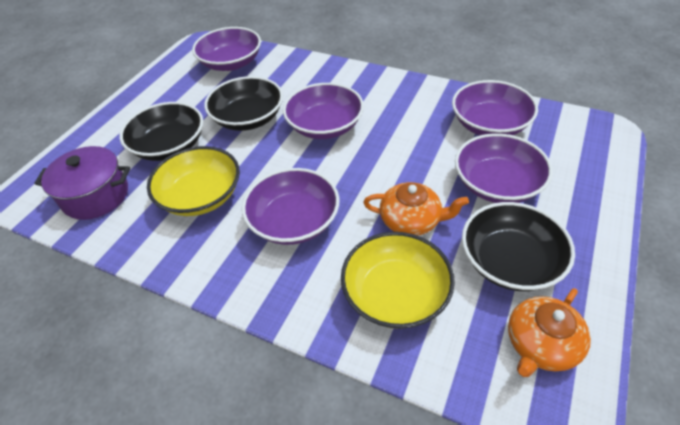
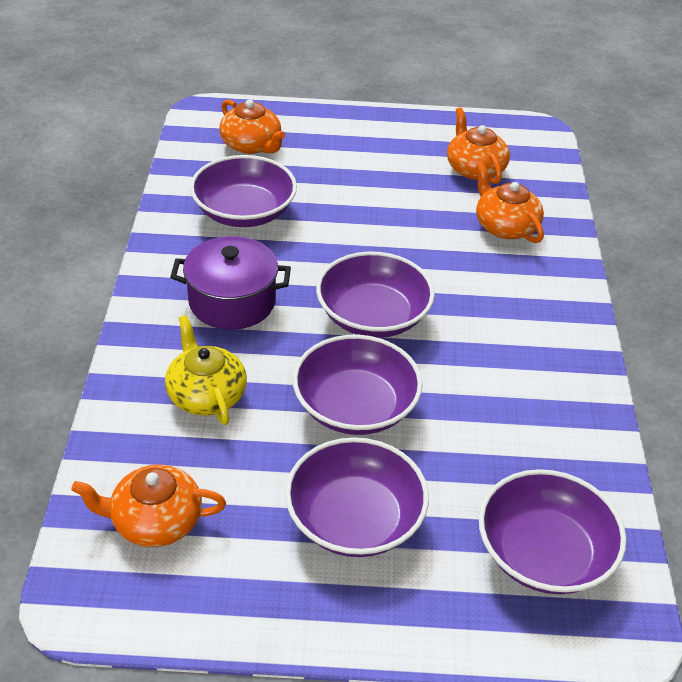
black bowl: 3 -> 0
orange teapot: 2 -> 4
yellow bowl: 2 -> 0
yellow teapot: 0 -> 1

